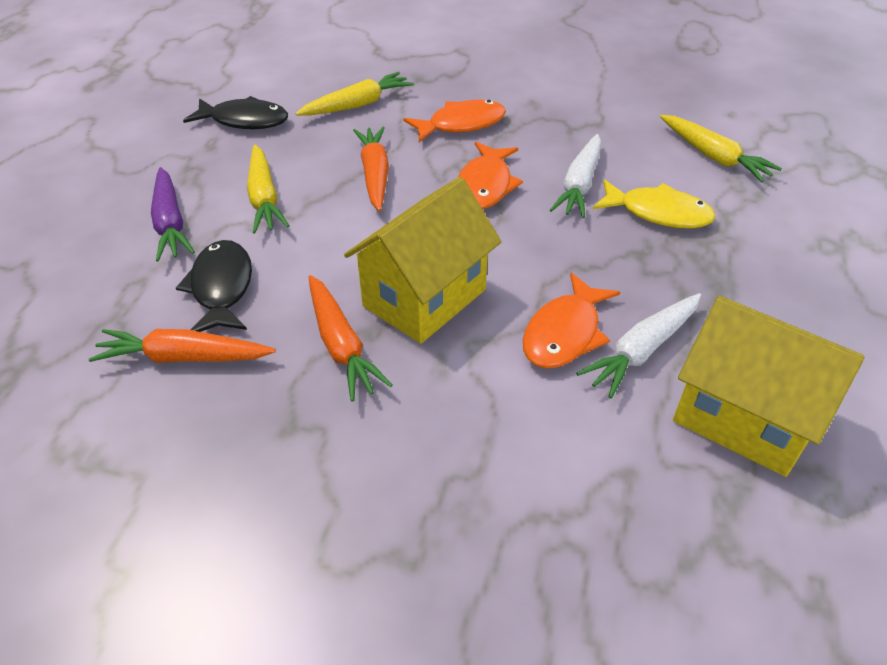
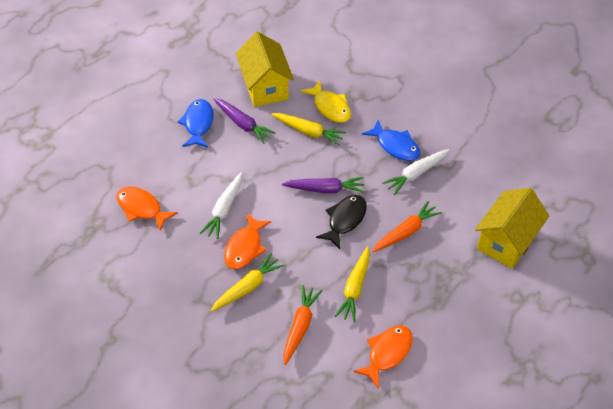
black fish: 2 -> 1
blue fish: 0 -> 2
orange carrot: 3 -> 2
purple carrot: 1 -> 2

